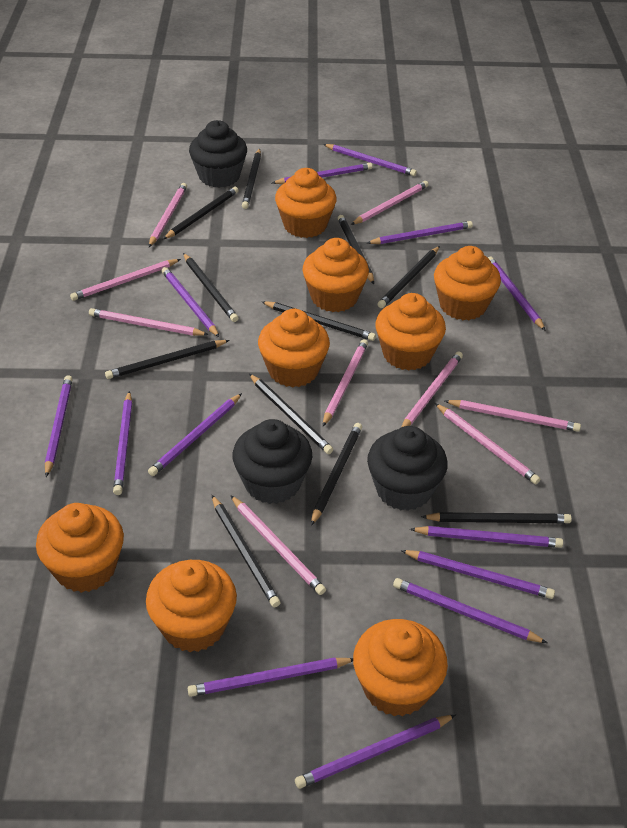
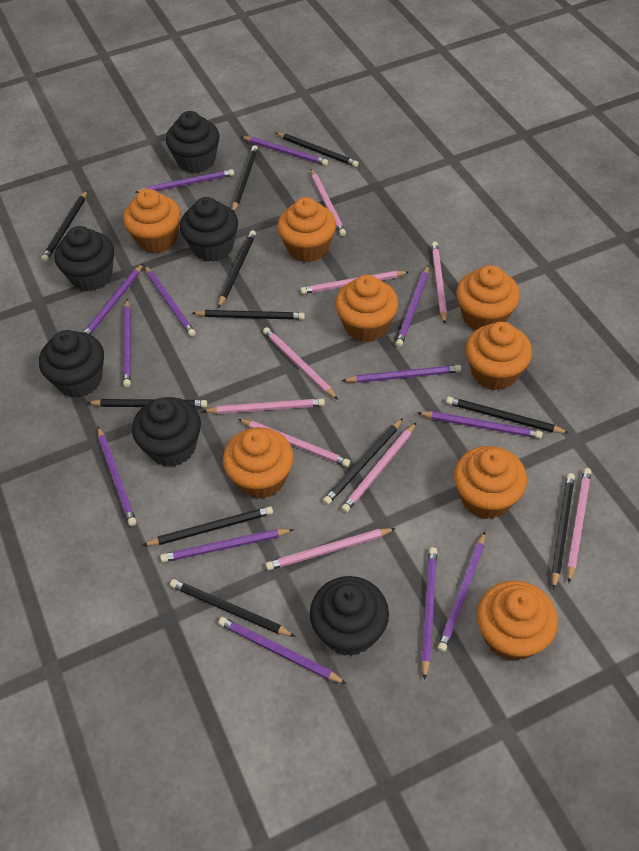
black cupcake: 3 -> 6

